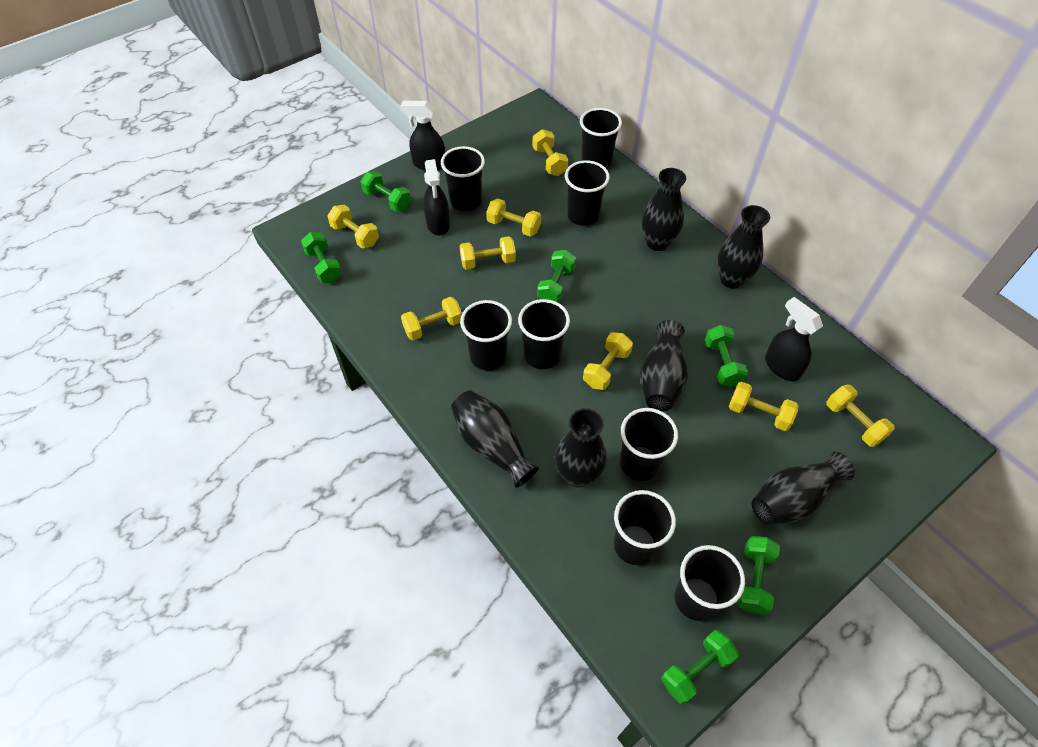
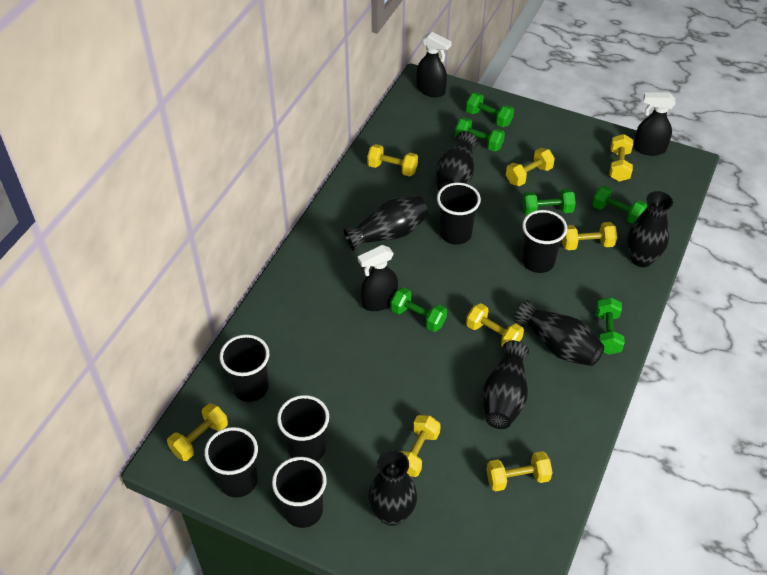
black cup: 8 -> 6

